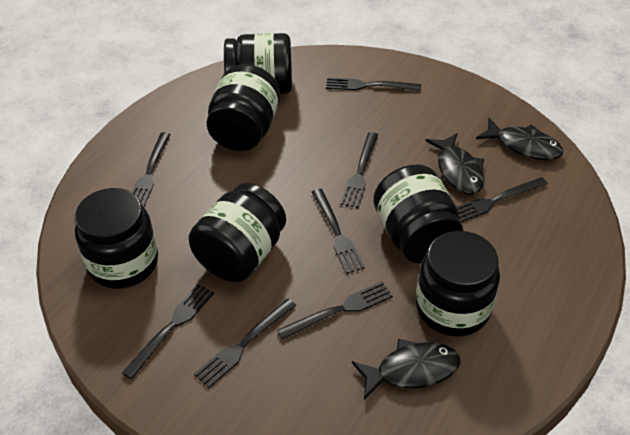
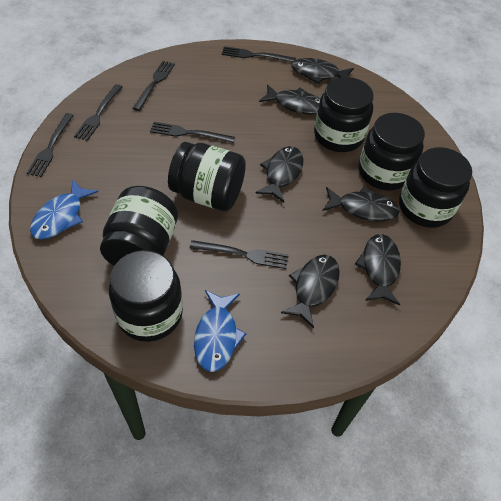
black fish: 3 -> 6
black fork: 8 -> 6
blue fish: 0 -> 2

